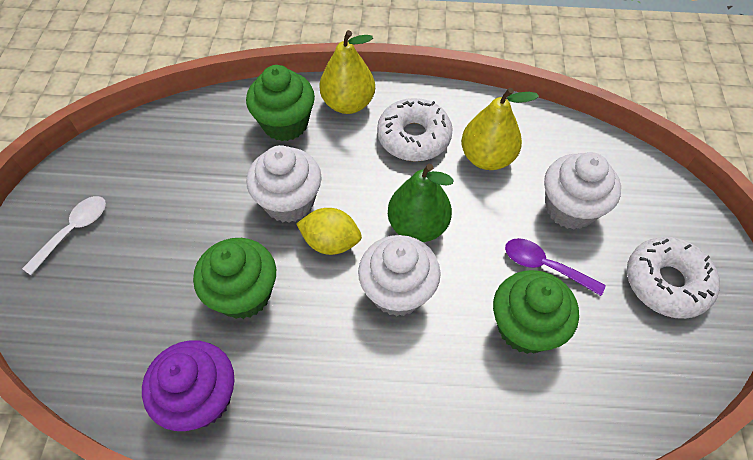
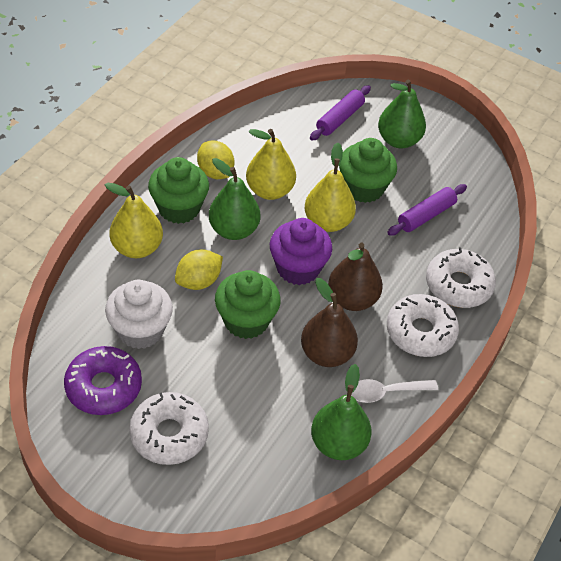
brown pear: 0 -> 2
green pear: 1 -> 3
purple donut: 0 -> 1
purple rolling pin: 0 -> 2
purple spoon: 1 -> 0
white cupcake: 3 -> 1
white donut: 2 -> 3
yellow lemon: 1 -> 2
yellow pear: 2 -> 3

